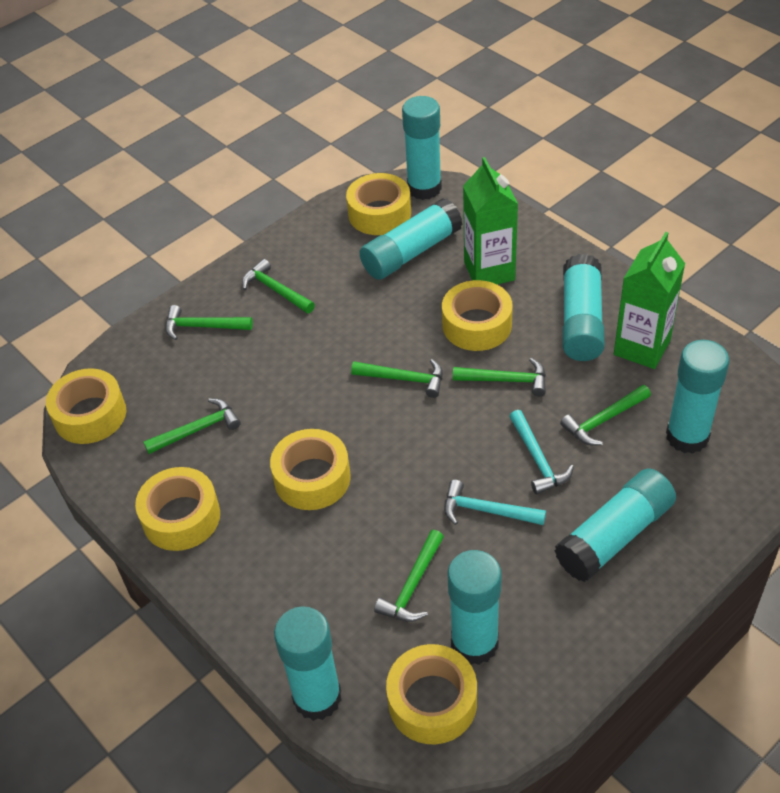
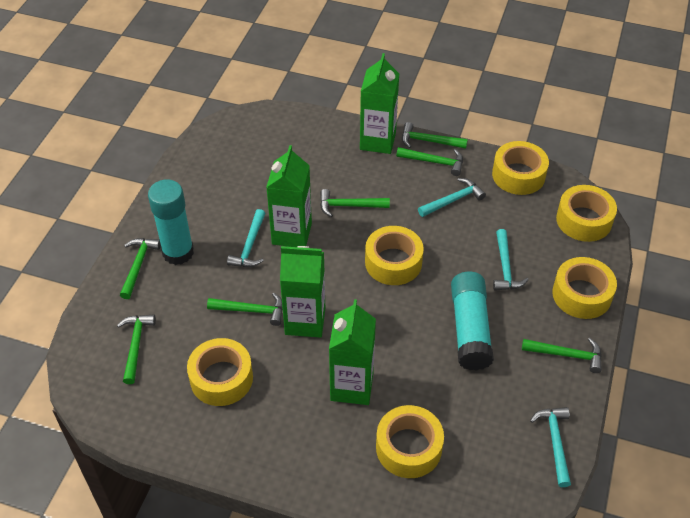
green carton: 2 -> 4
turquoise glue stick: 7 -> 2
turquoise hammer: 2 -> 4

